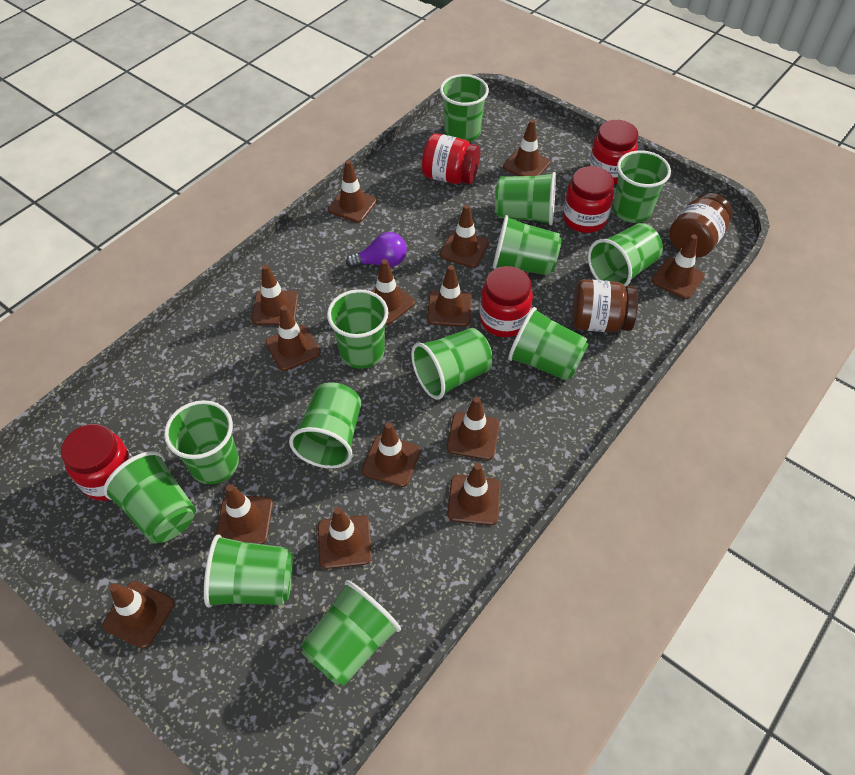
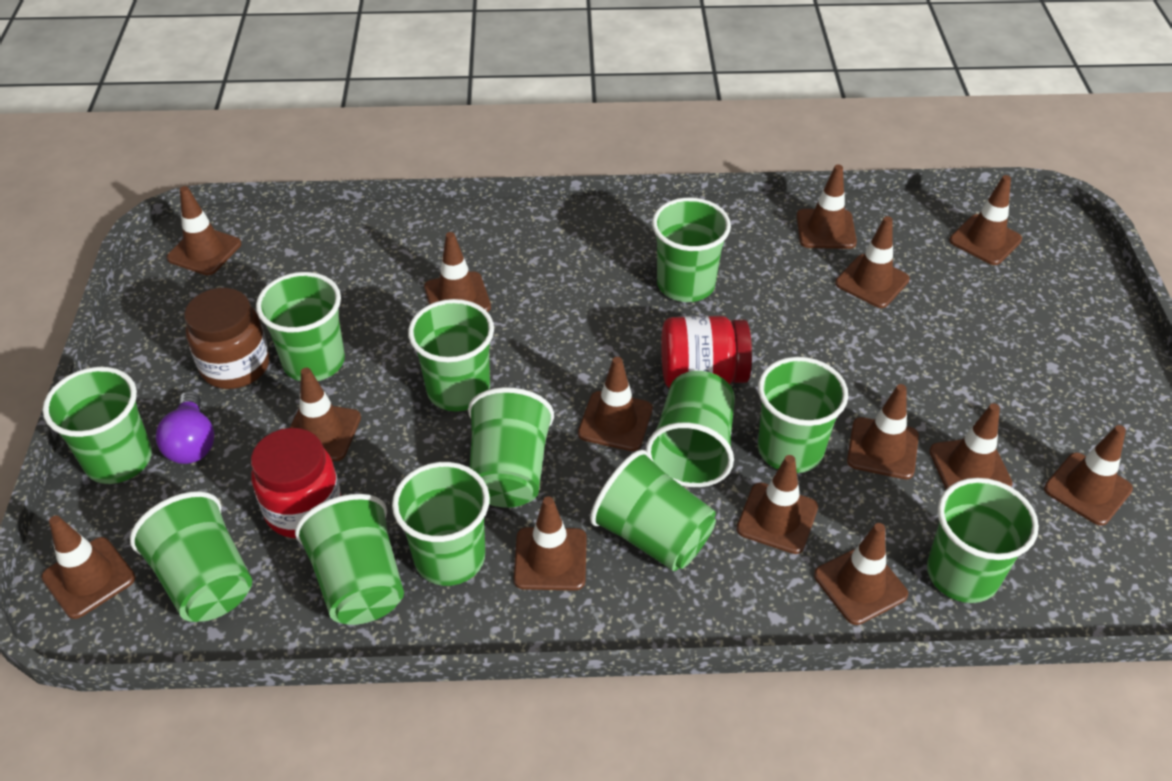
brown jar: 2 -> 1
green cup: 13 -> 12
red jar: 5 -> 2

